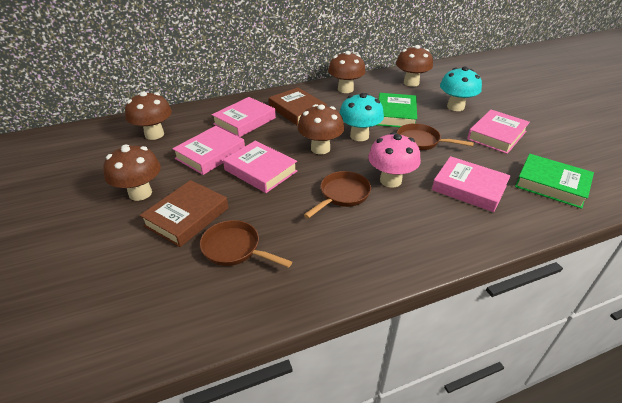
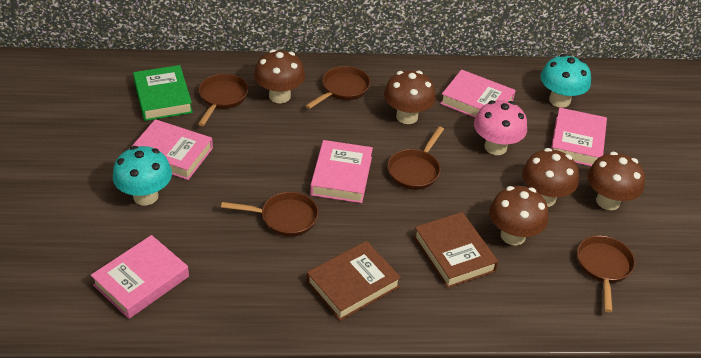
brown pan: 3 -> 5
green book: 2 -> 1

